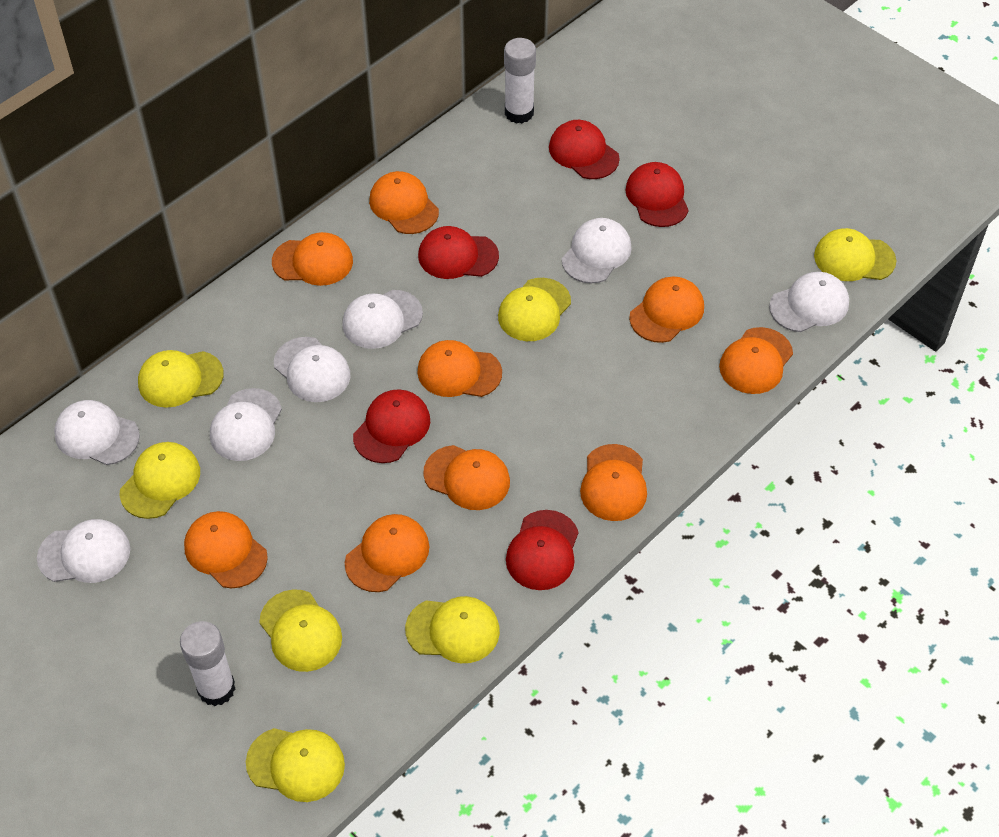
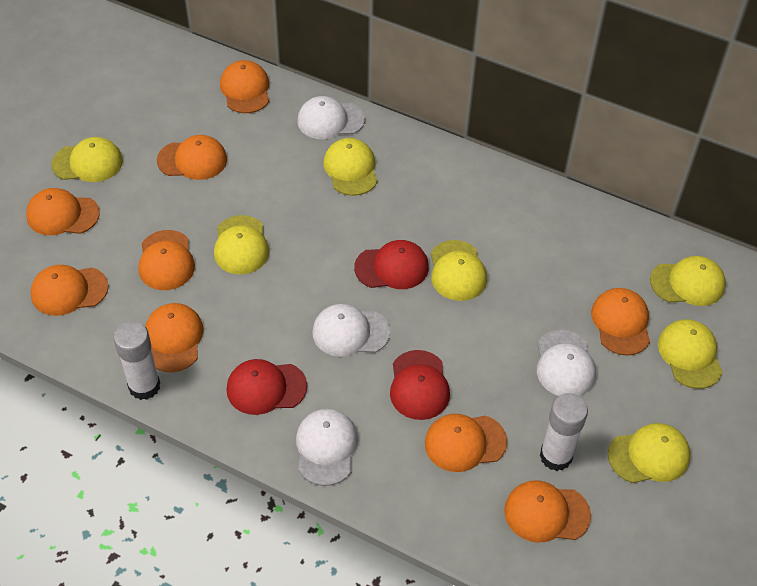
red cap: 5 -> 3
white cap: 7 -> 4

